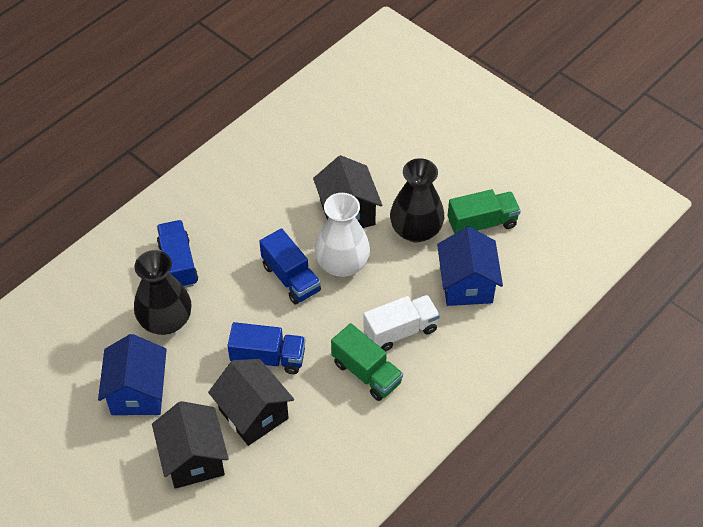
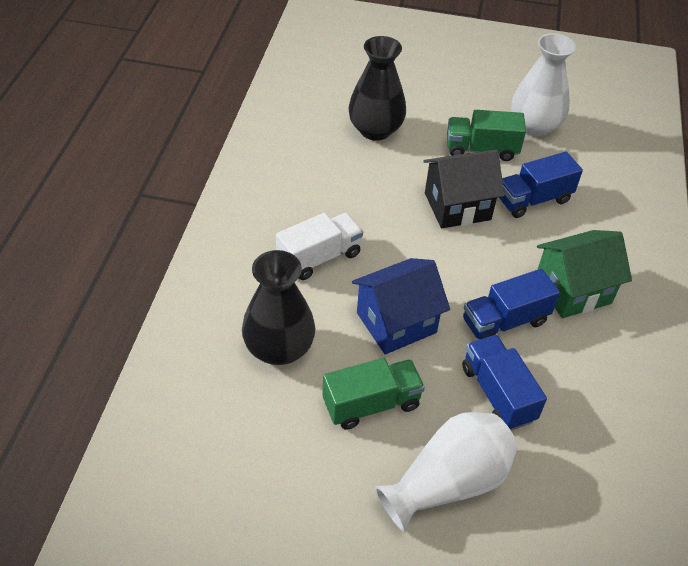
black house: 3 -> 1
blue house: 2 -> 1
green house: 0 -> 1
white vase: 1 -> 2

